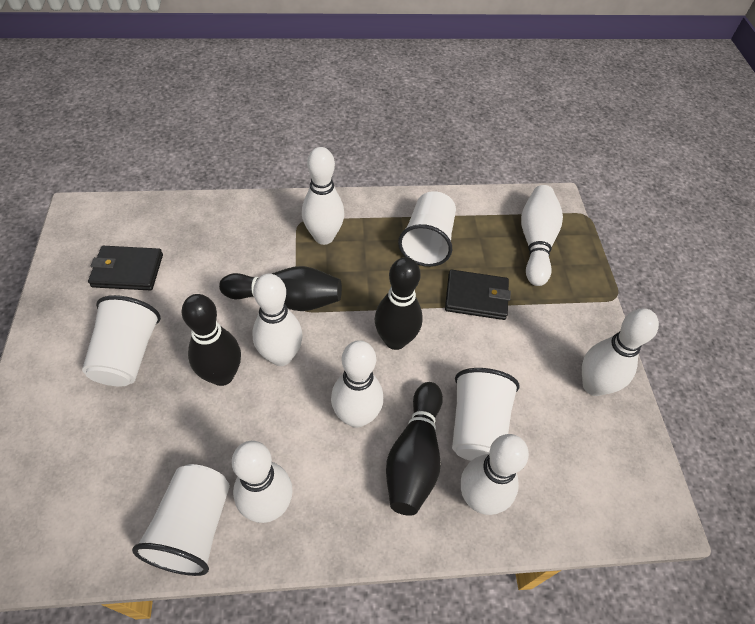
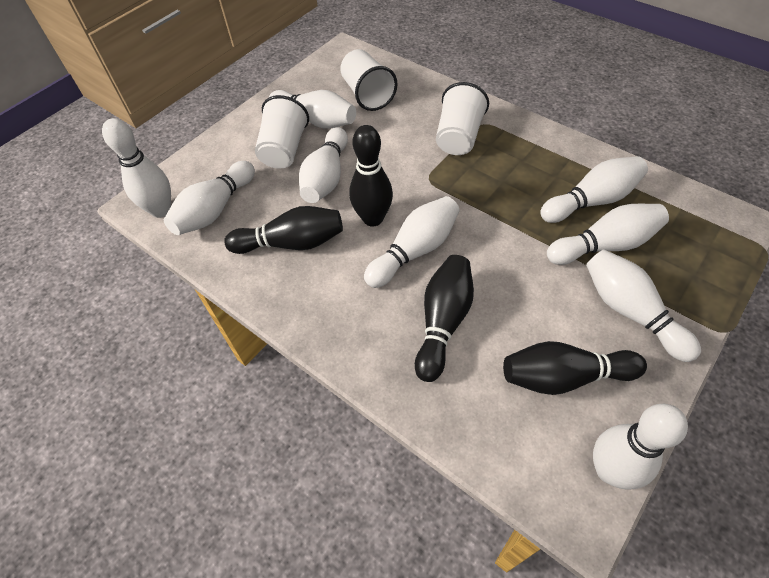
black wallet: 2 -> 0
white bowling pin: 7 -> 9
white cup: 4 -> 3

